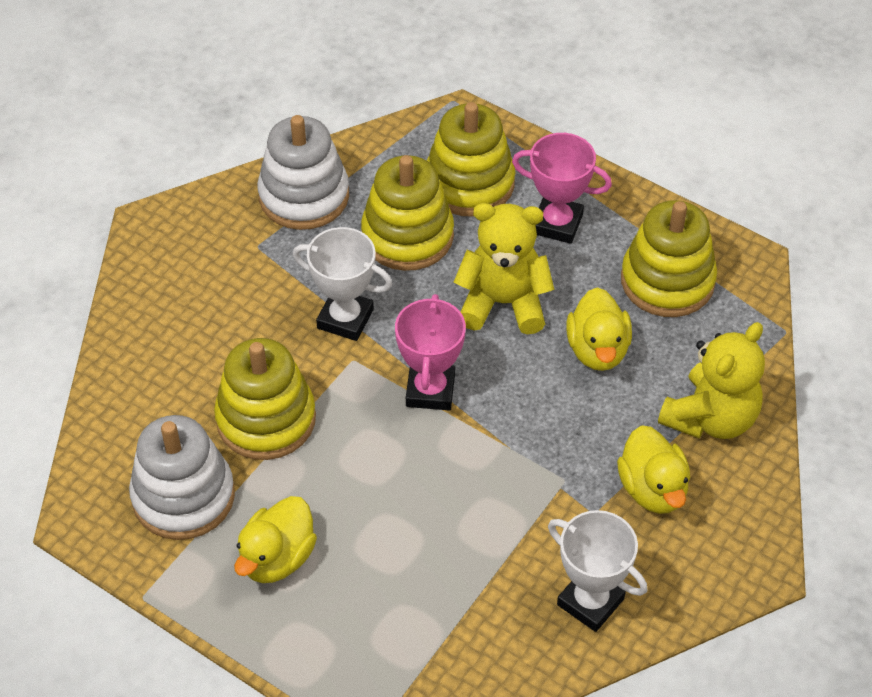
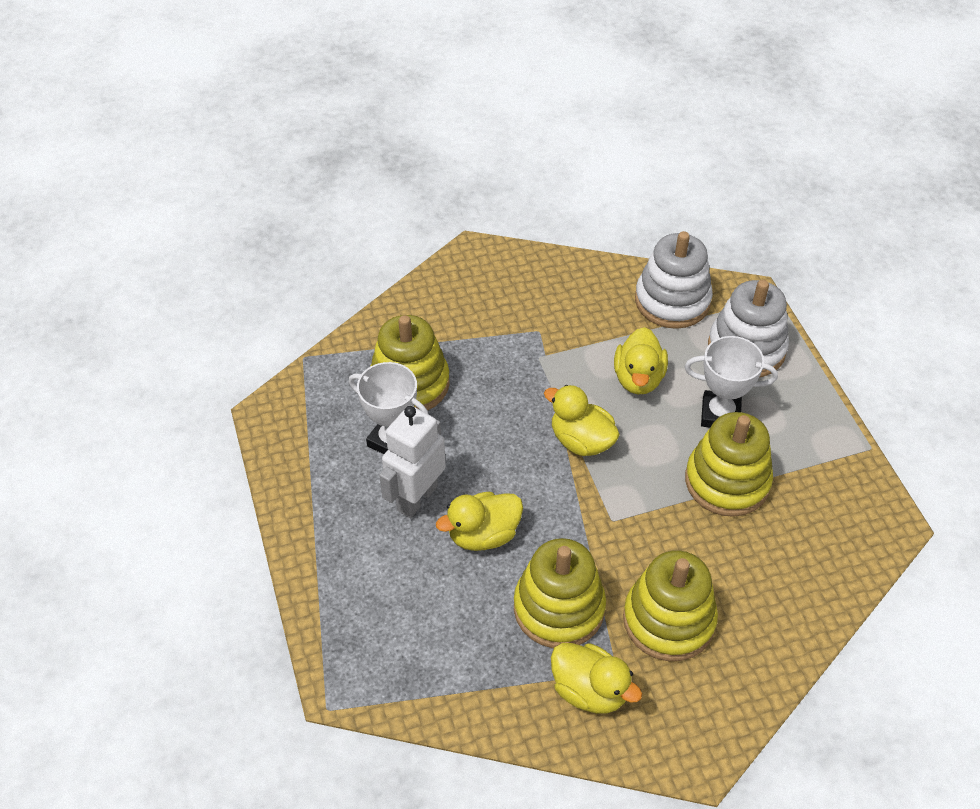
pink trophy: 2 -> 0
white robot: 0 -> 1
yellow duck: 3 -> 4
yellow teddy bear: 2 -> 0

